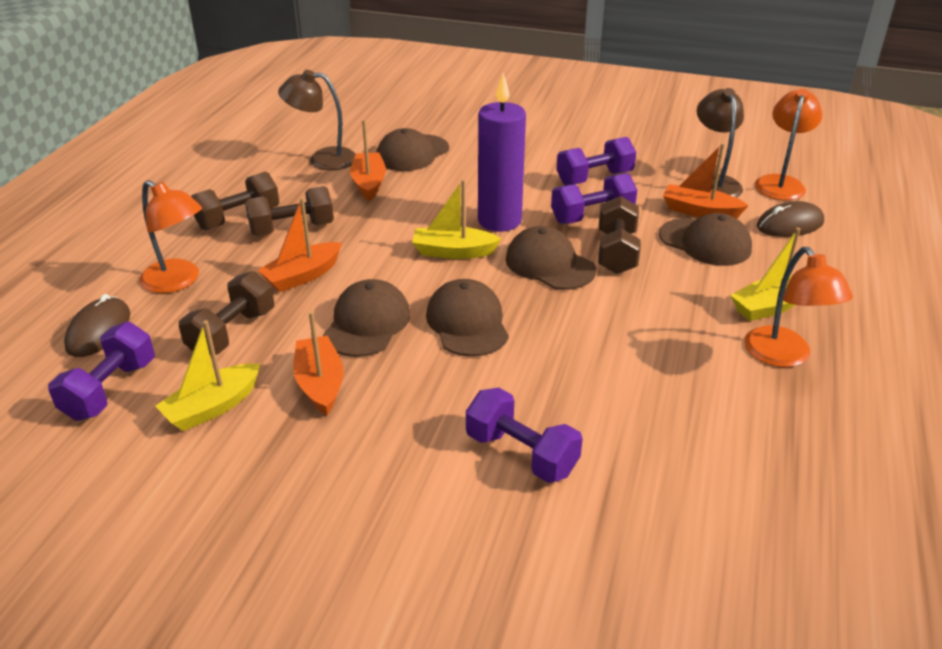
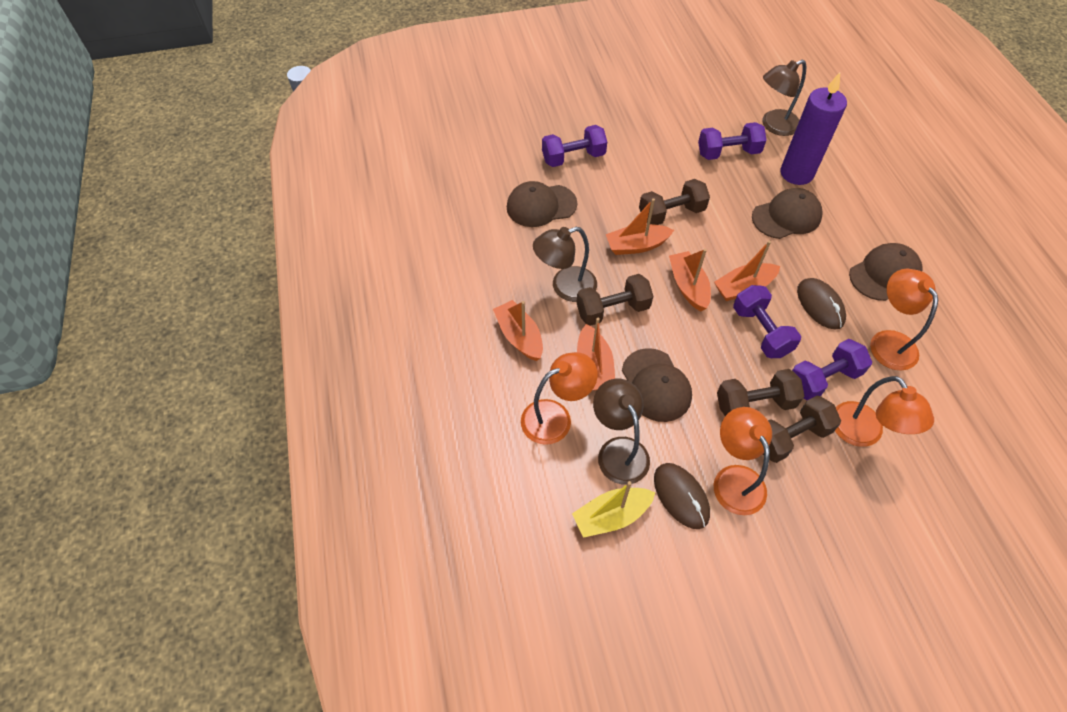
brown cap: 5 -> 4
brown lamp: 2 -> 3
orange boat: 4 -> 5
orange lamp: 3 -> 4
yellow boat: 3 -> 1

